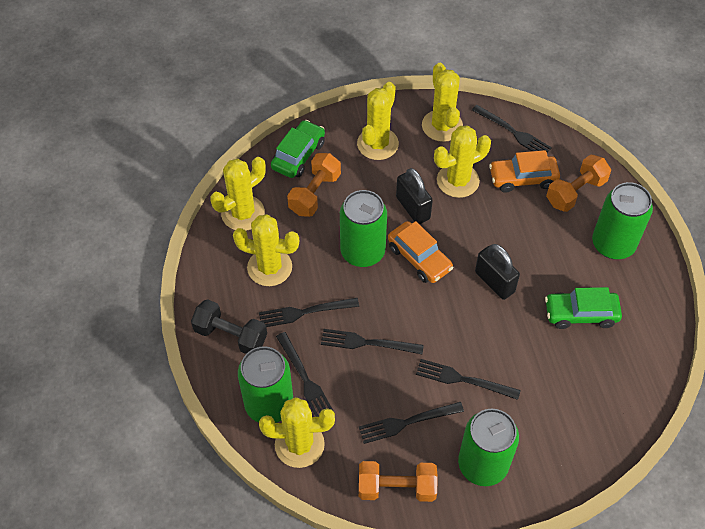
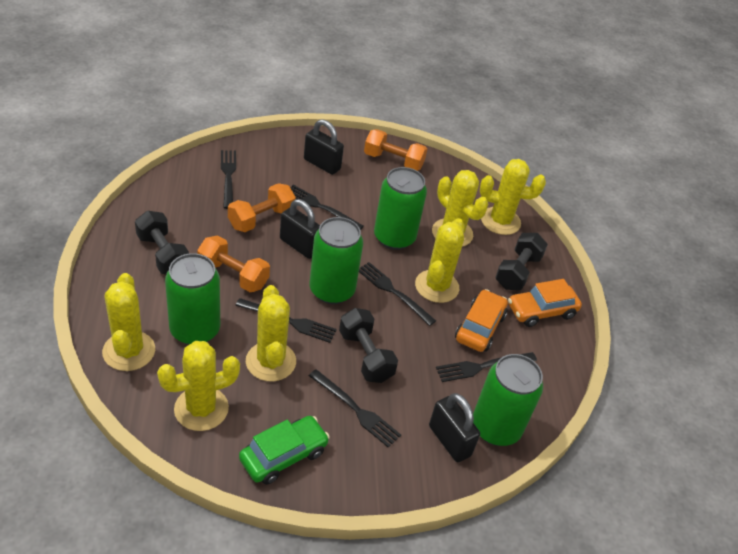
black dumbbell: 1 -> 3
black padlock: 2 -> 3
green car: 2 -> 1

